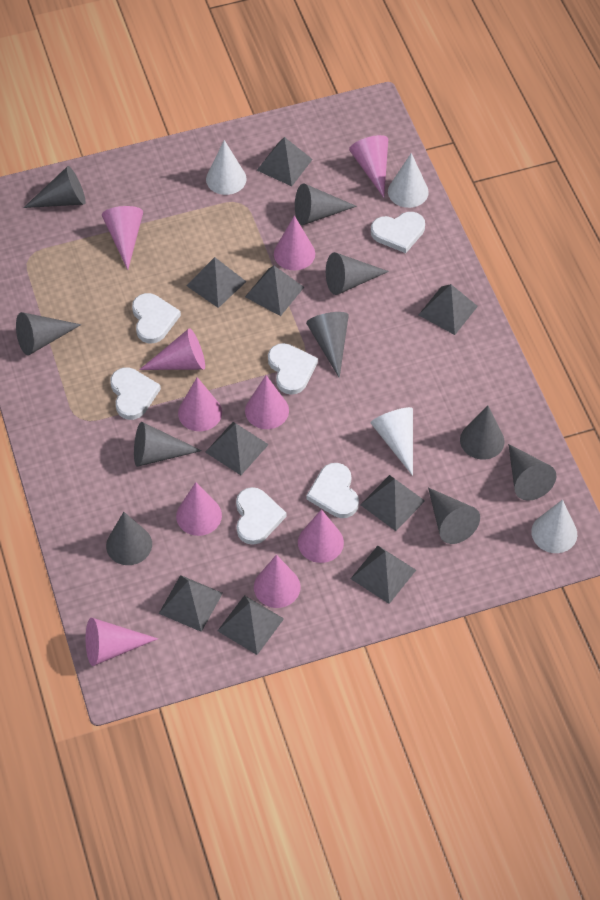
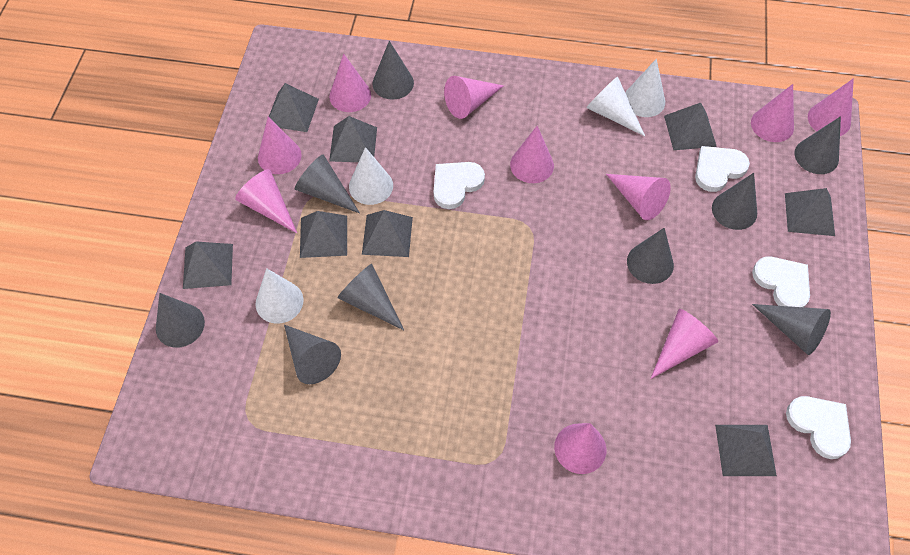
grey cone: 10 -> 9
grey pyramid: 9 -> 8
white heart: 6 -> 4

